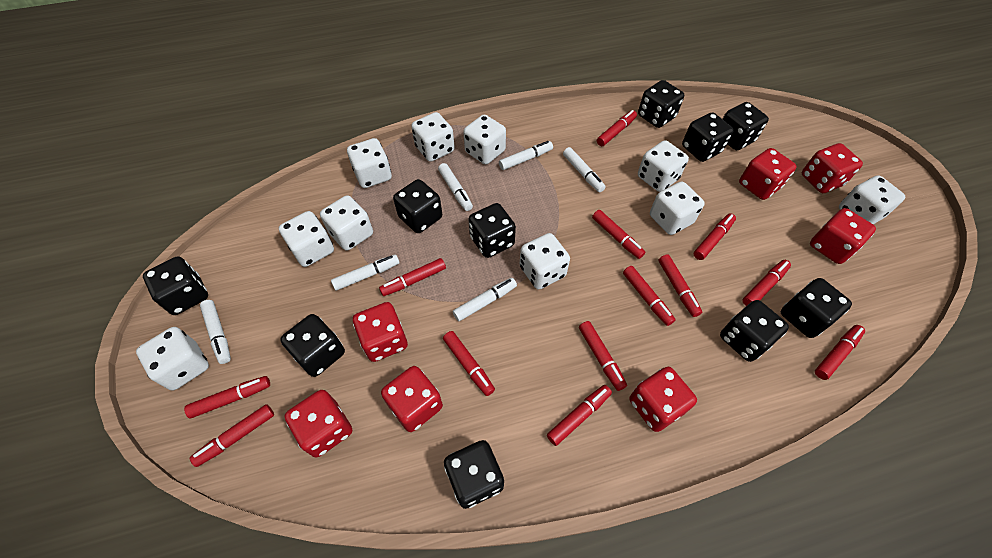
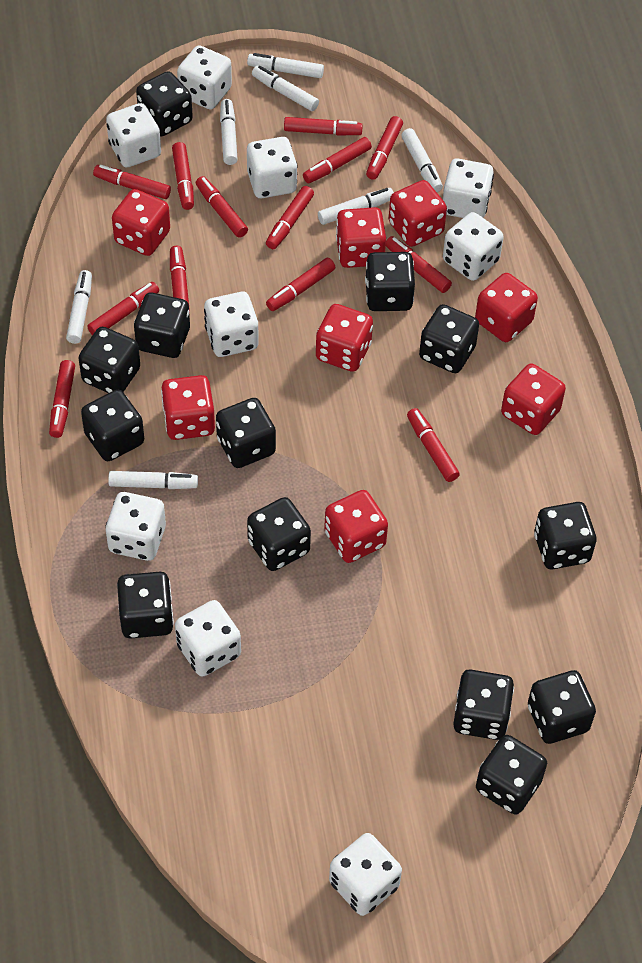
black dice: 10 -> 13
red dice: 7 -> 8
white dice: 10 -> 9
white marker: 6 -> 7

